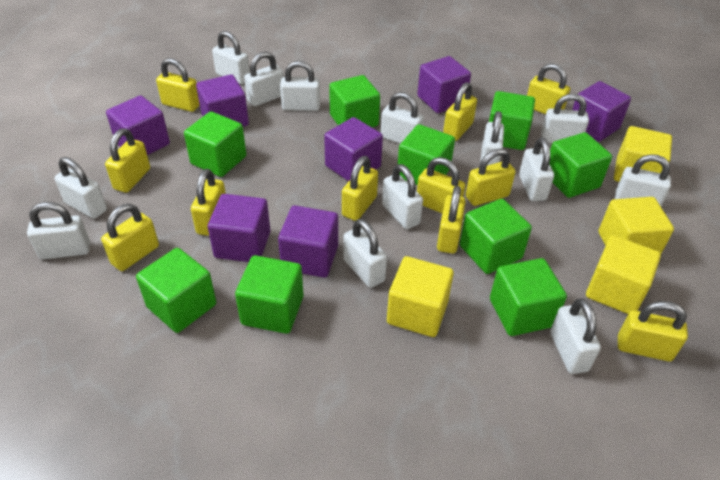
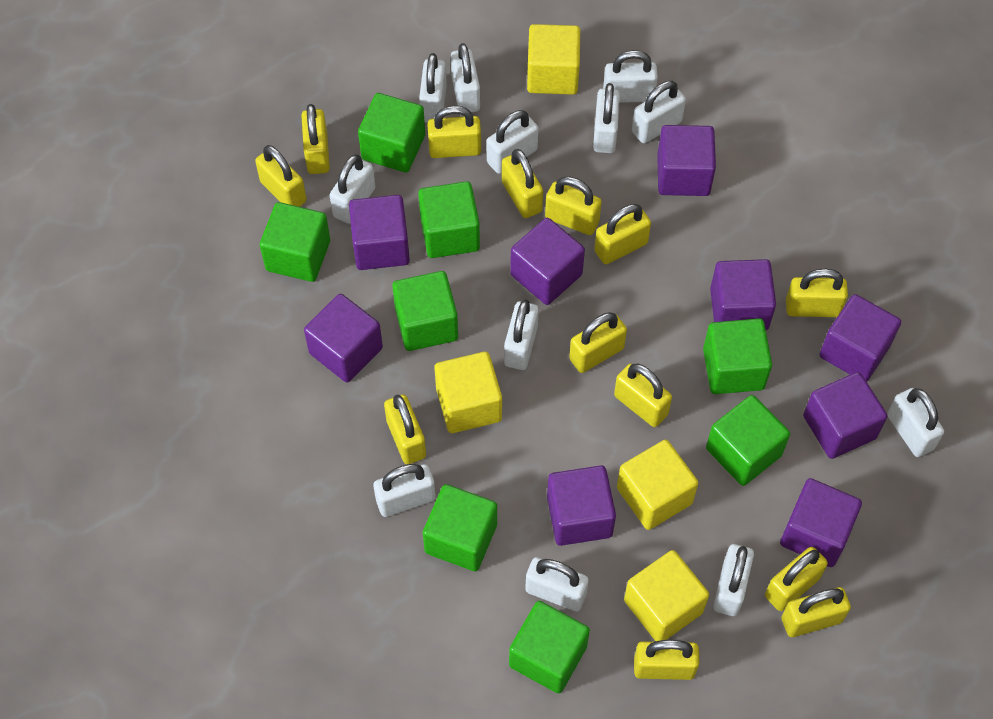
green cube: 9 -> 8
purple cube: 7 -> 9
white padlock: 13 -> 12
yellow padlock: 11 -> 13

